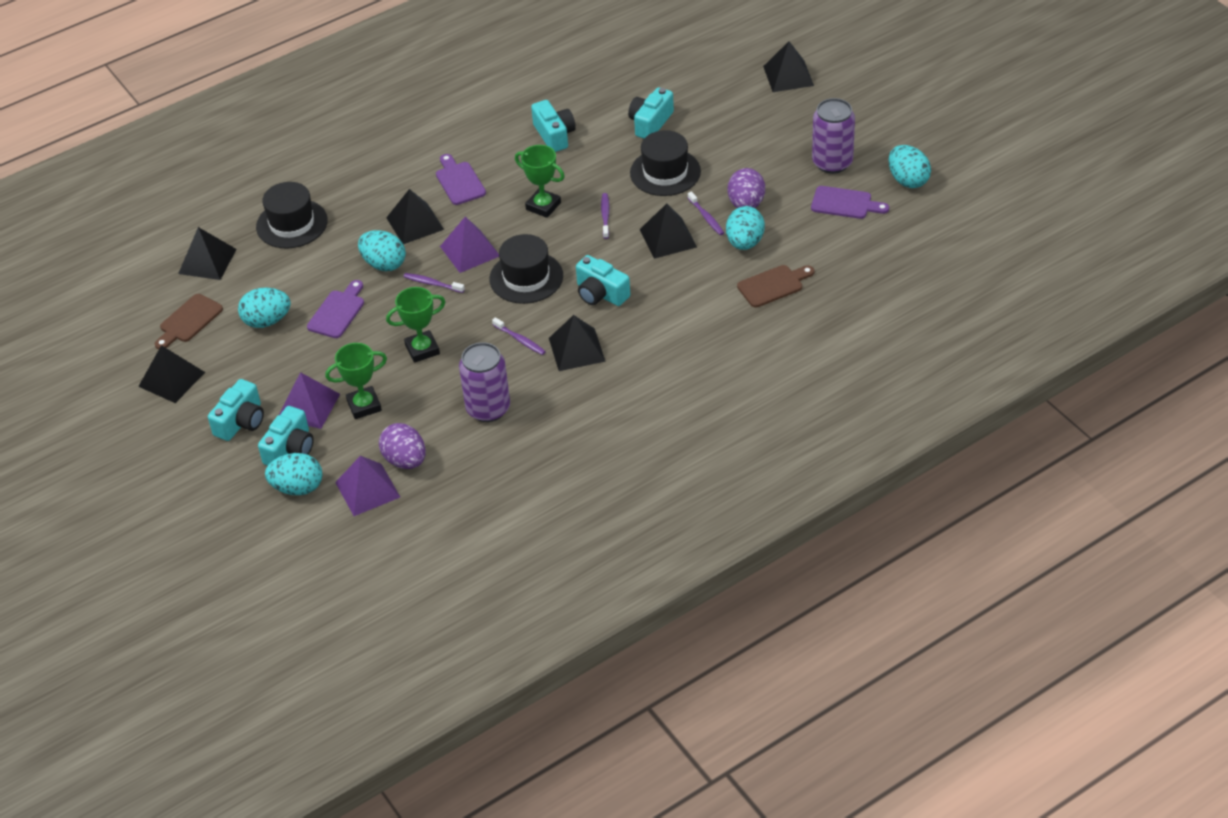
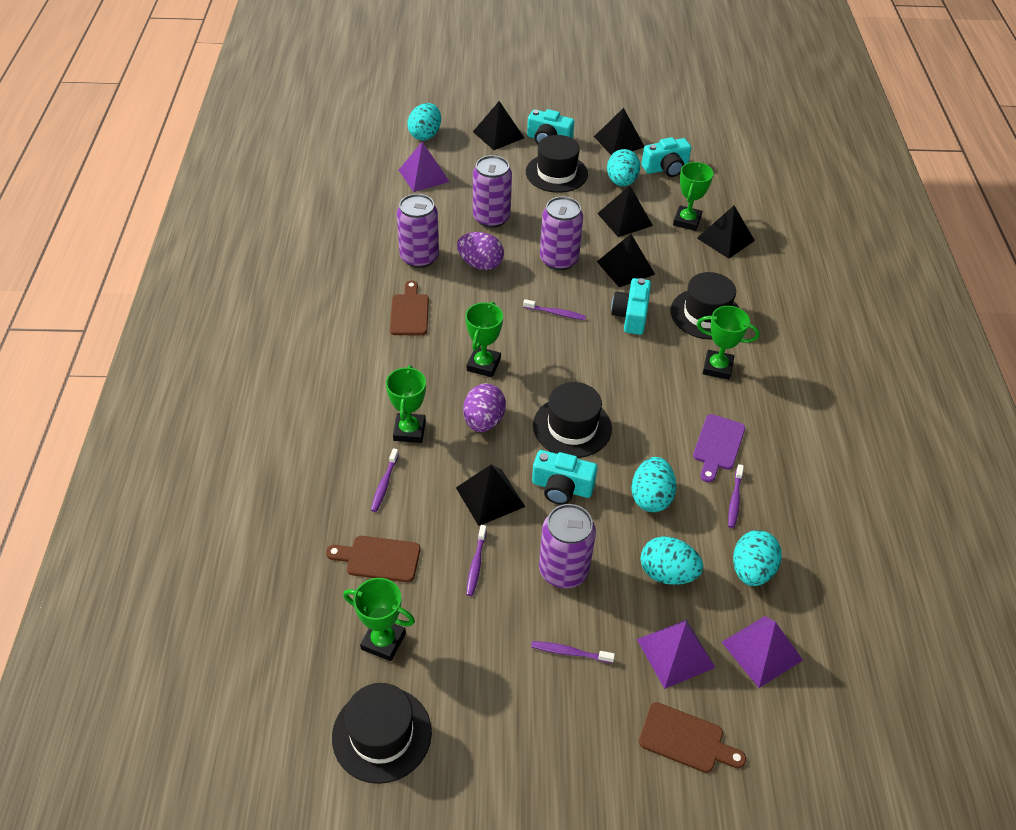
black hat: 3 -> 4
brown cutting board: 2 -> 3
green trophy: 3 -> 5
purple can: 2 -> 4
purple cutting board: 3 -> 1
purple toothbrush: 4 -> 5
turquoise camera: 5 -> 4

